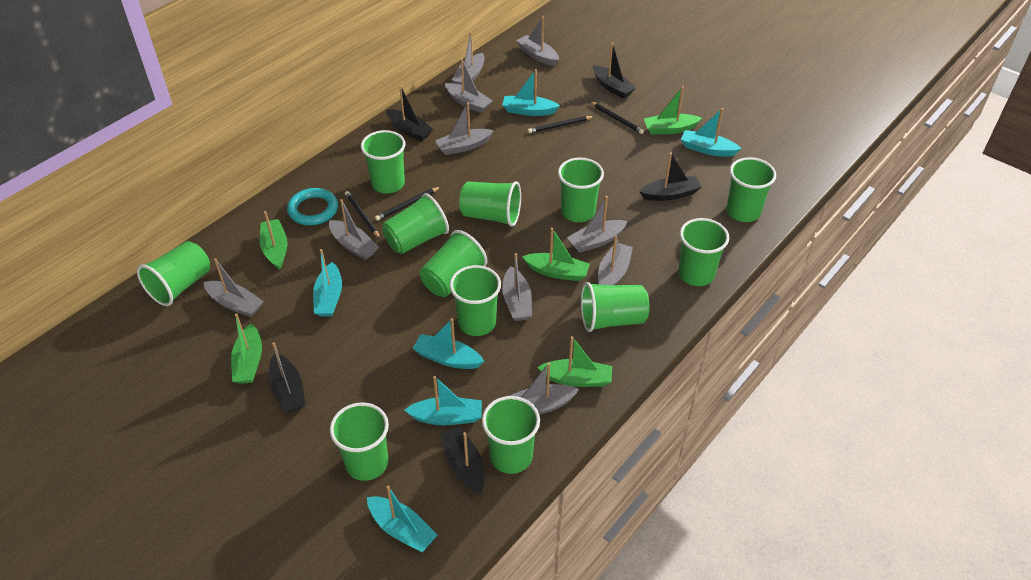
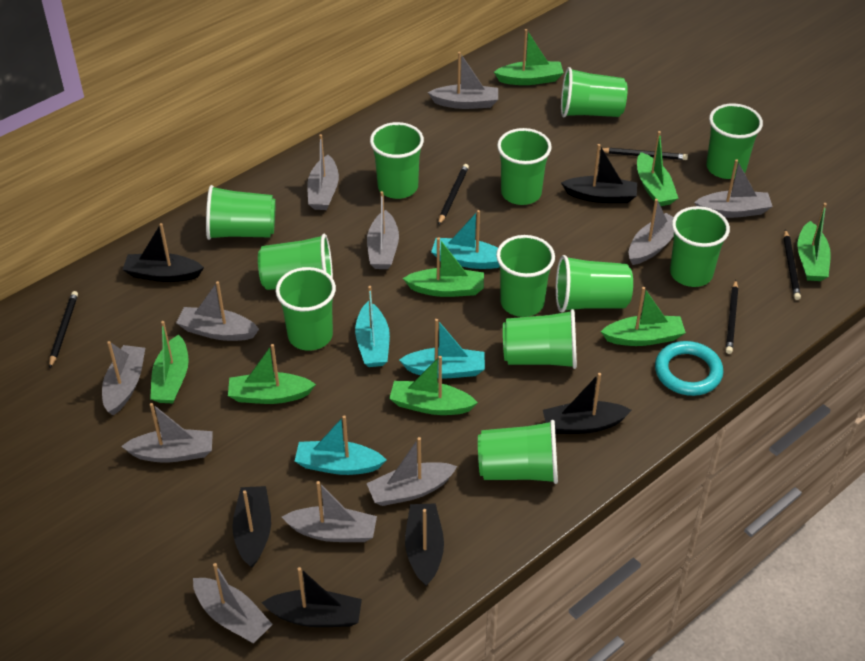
black boat: 5 -> 6
black pencil: 4 -> 5
green boat: 5 -> 8
grey boat: 10 -> 11
turquoise boat: 6 -> 4

